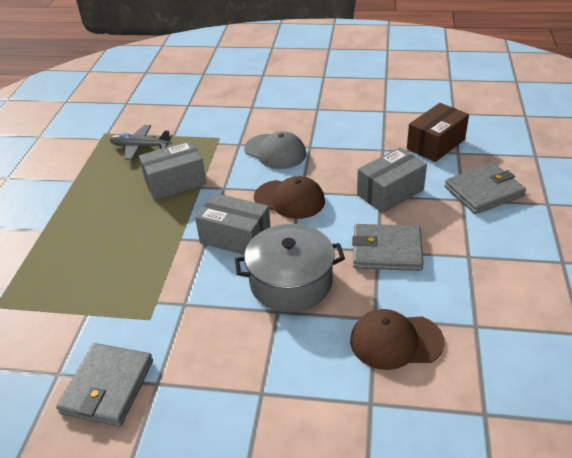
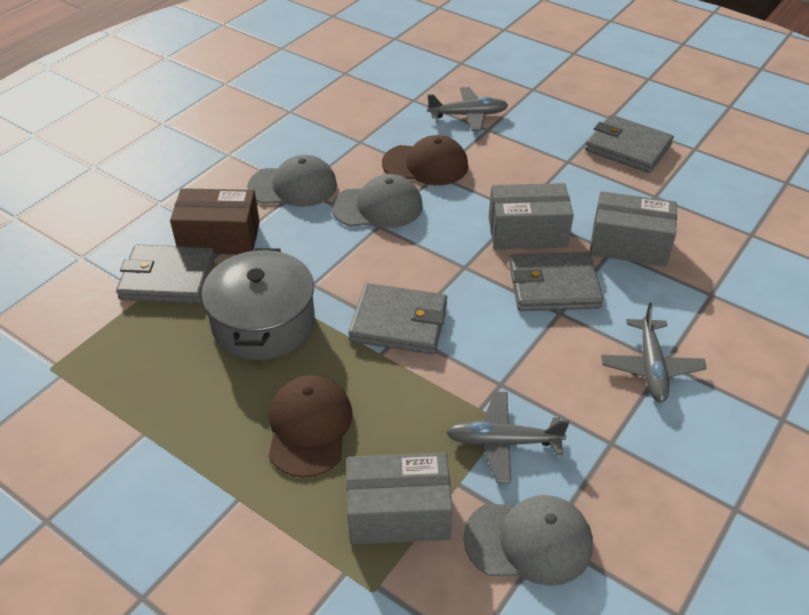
grey cap: 1 -> 3
grey plane: 1 -> 3
grey wallet: 3 -> 4

